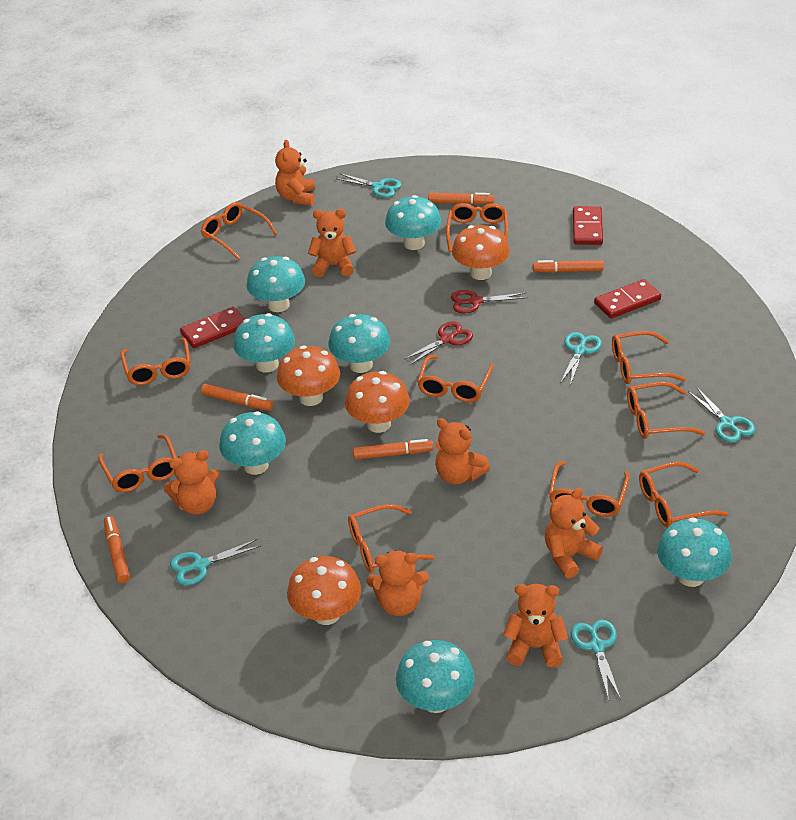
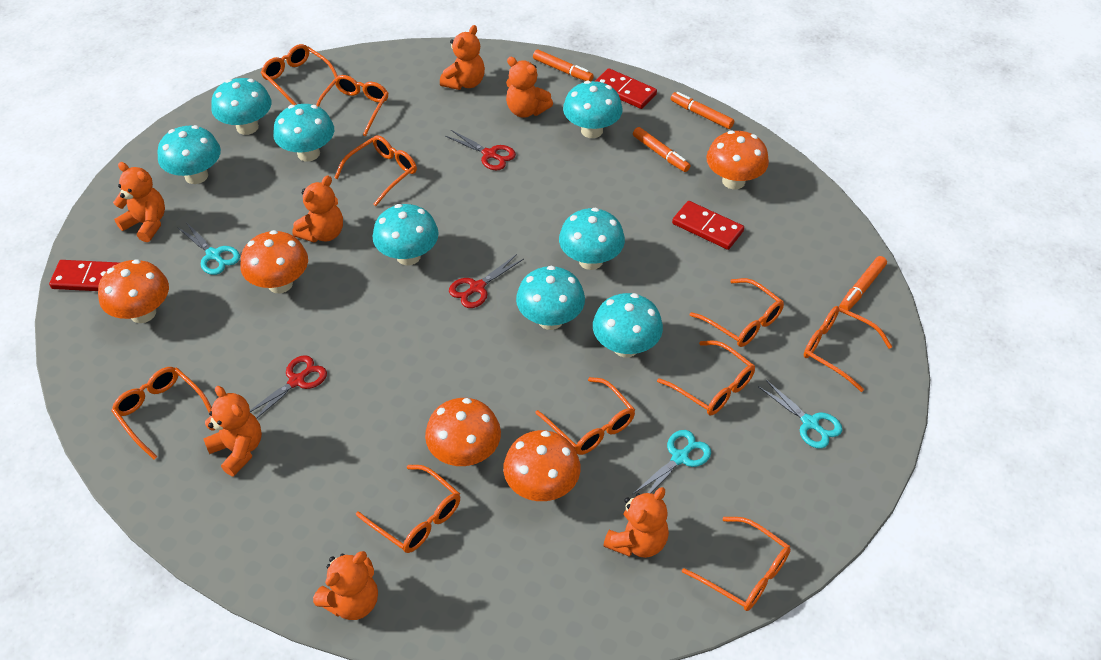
orange marker: 5 -> 4
orange mushroom: 4 -> 5
red scissors: 2 -> 3
turquoise mushroom: 7 -> 8
turquoise scissors: 5 -> 3

